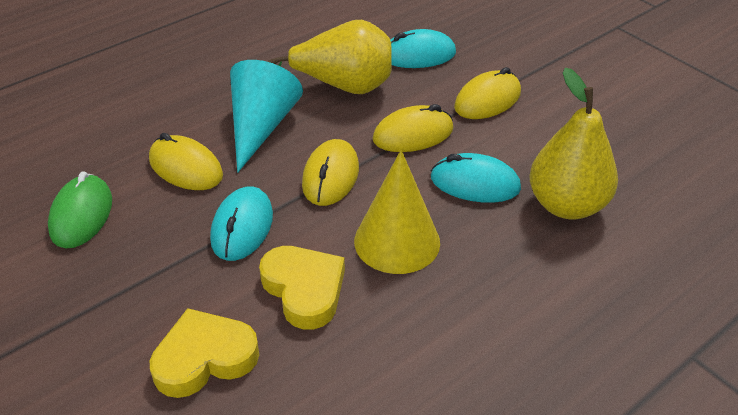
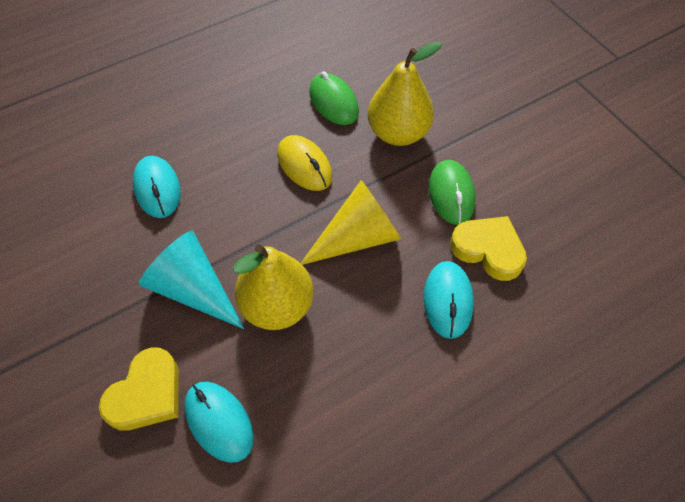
green mouse: 1 -> 2
yellow mouse: 4 -> 1

